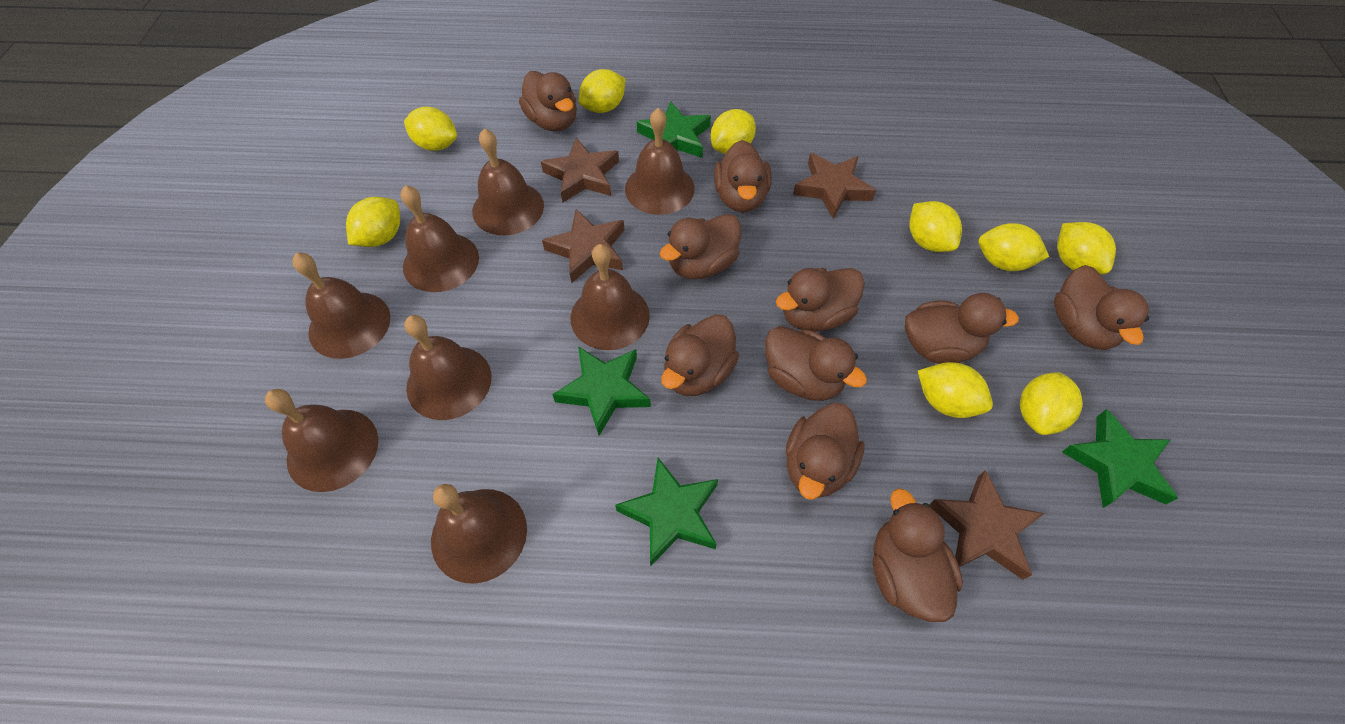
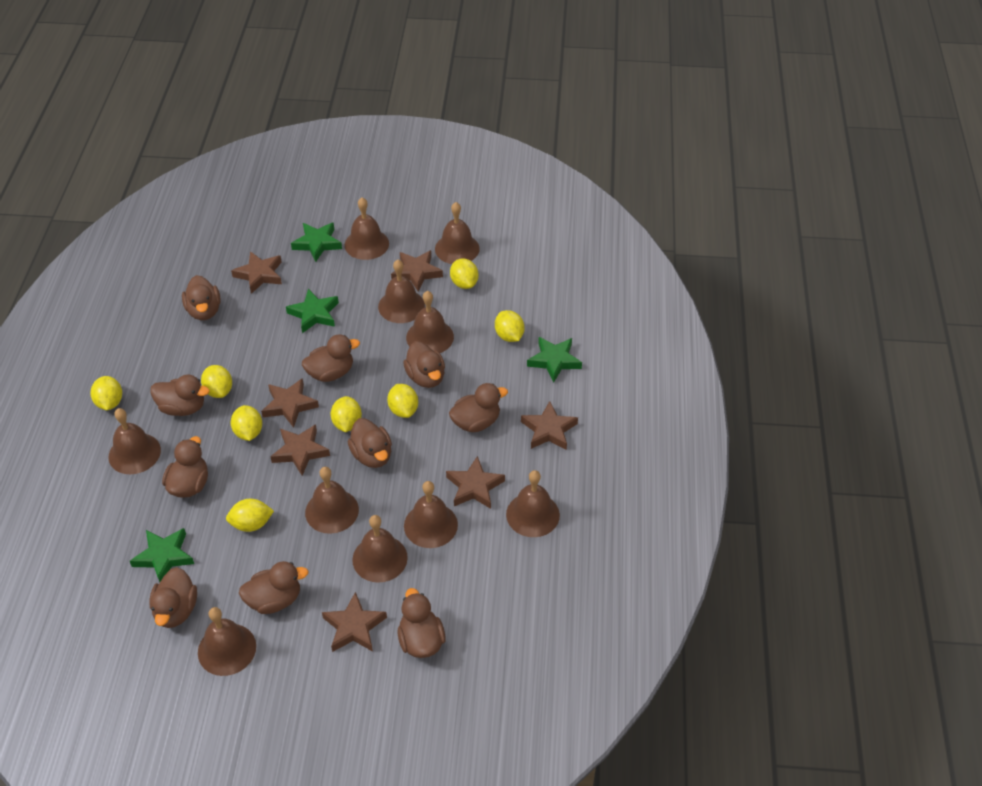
brown bell: 8 -> 10
brown star: 4 -> 7
yellow lemon: 9 -> 8

